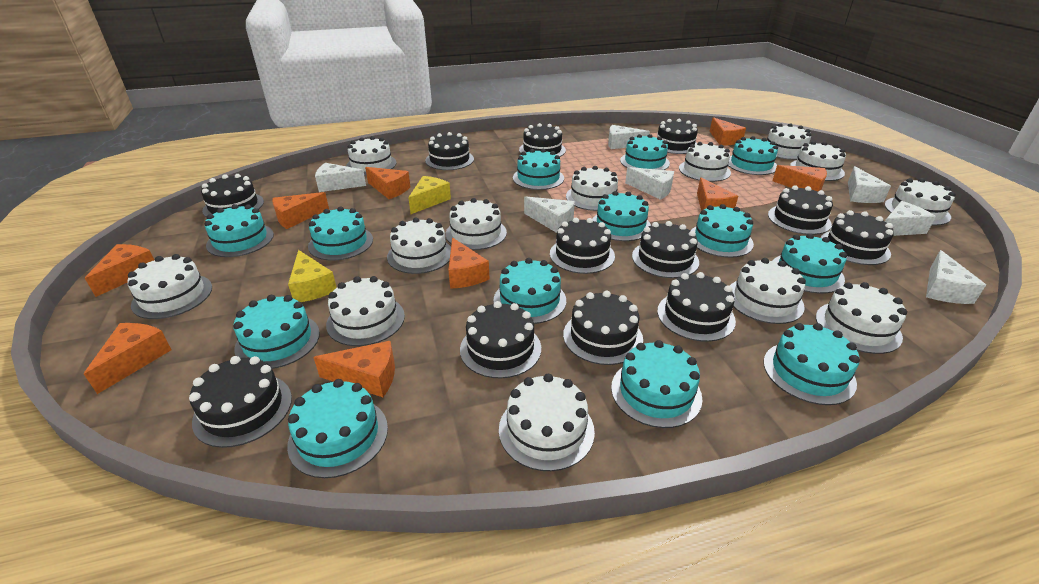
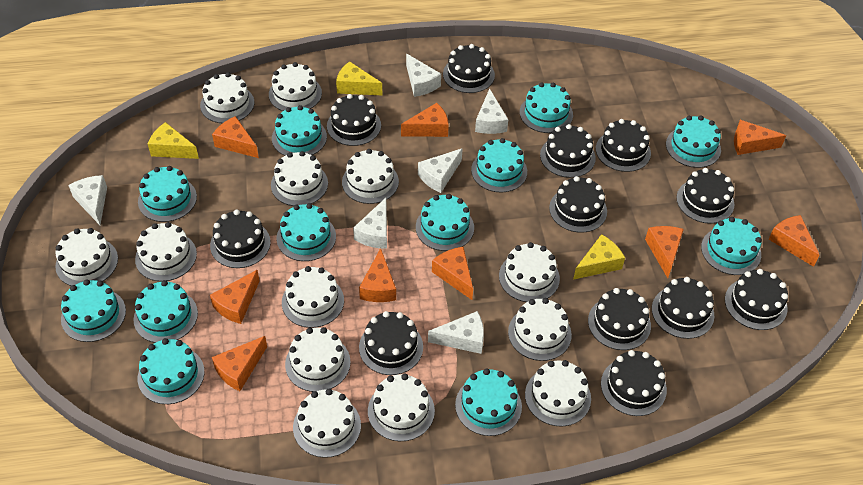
turquoise cake: 13 -> 12
white cheese: 7 -> 6
yellow cheese: 2 -> 3

